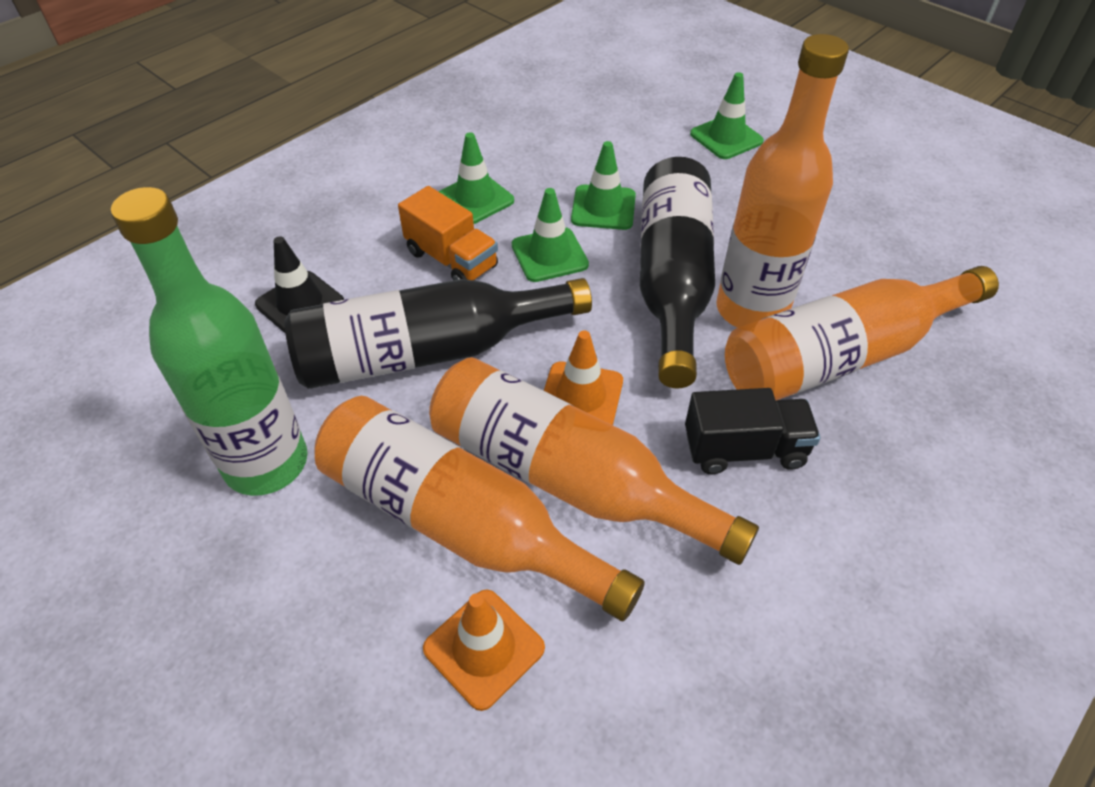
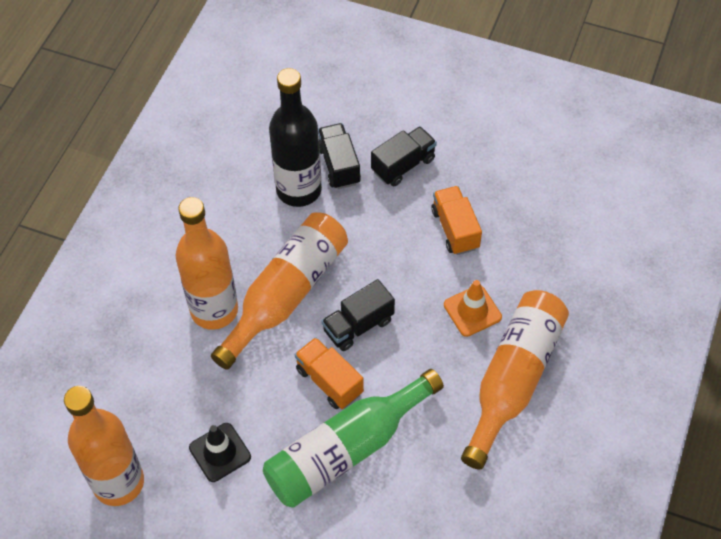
black bottle: 2 -> 1
black truck: 1 -> 3
green traffic cone: 4 -> 0
orange traffic cone: 2 -> 1
orange truck: 1 -> 2

